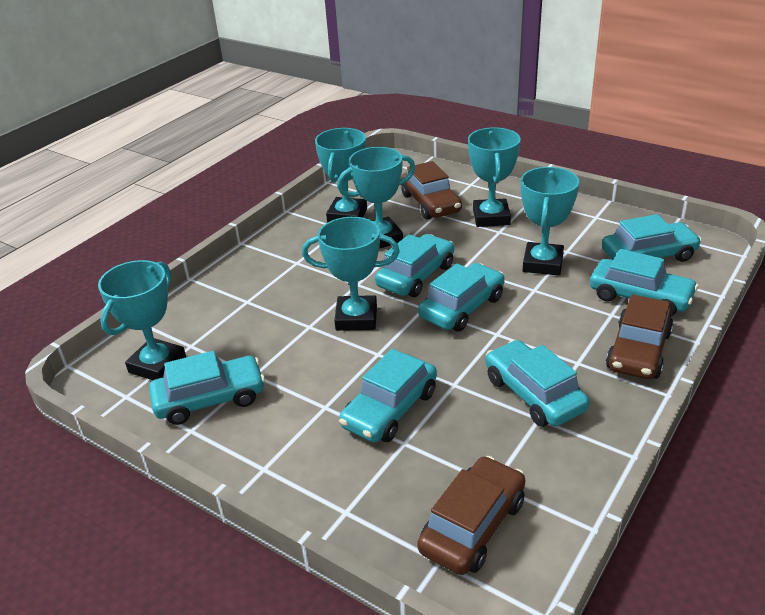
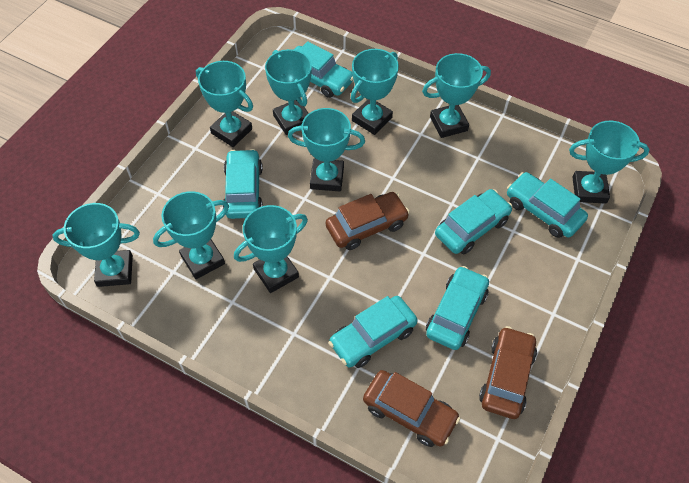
turquoise car: 7 -> 6
turquoise trophy: 6 -> 9

